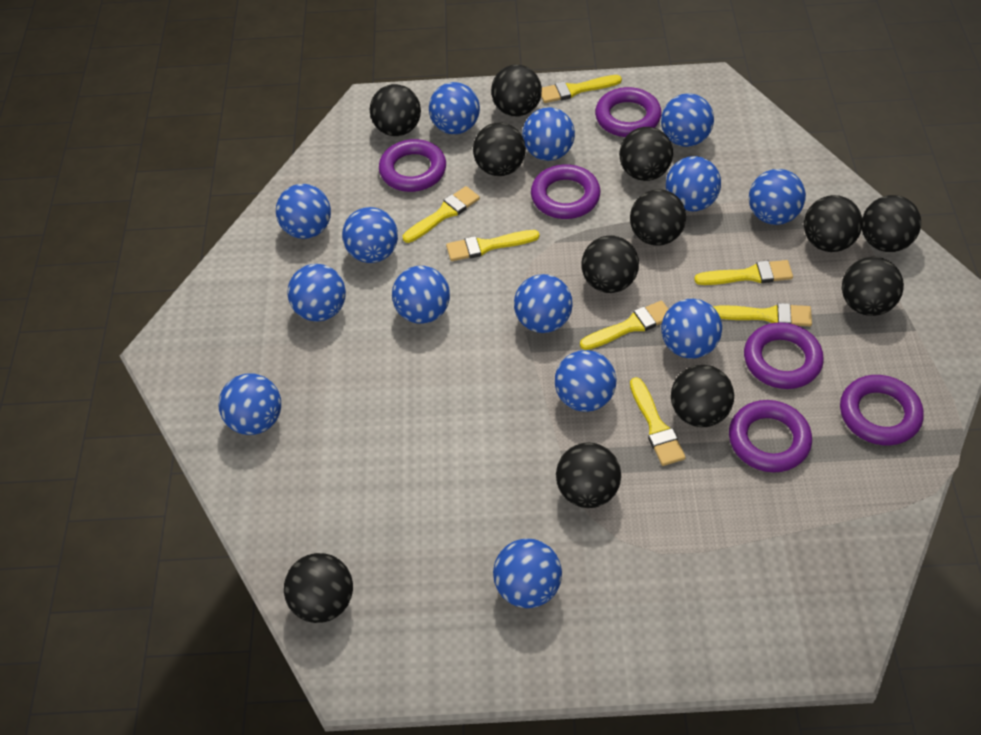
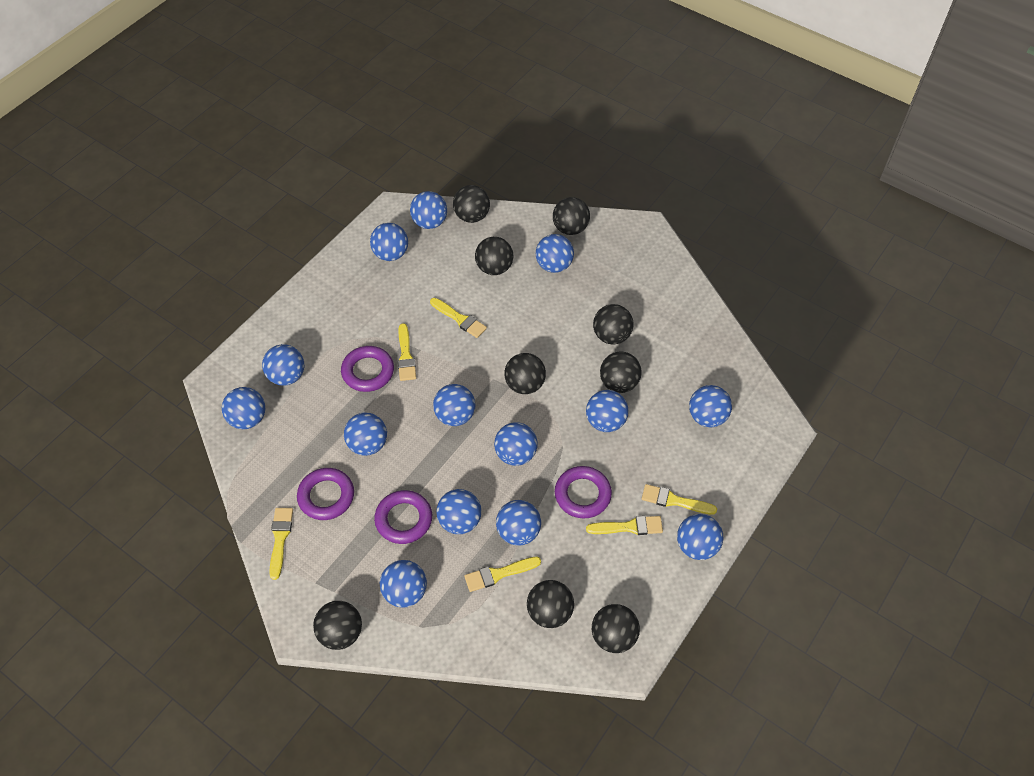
black ball: 12 -> 9
purple ring: 6 -> 4
yellow brush: 7 -> 6

